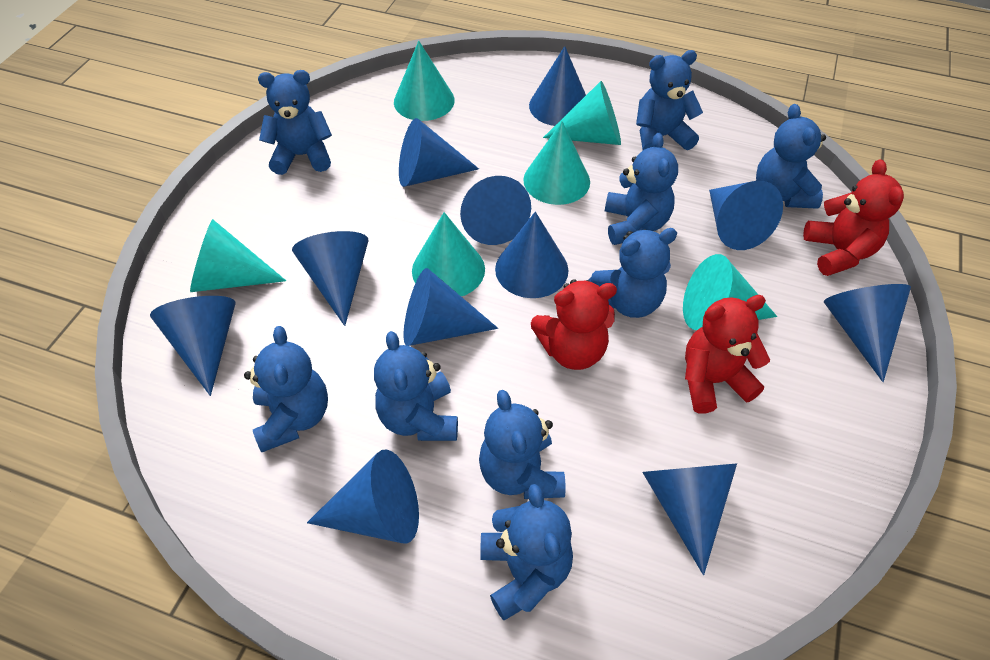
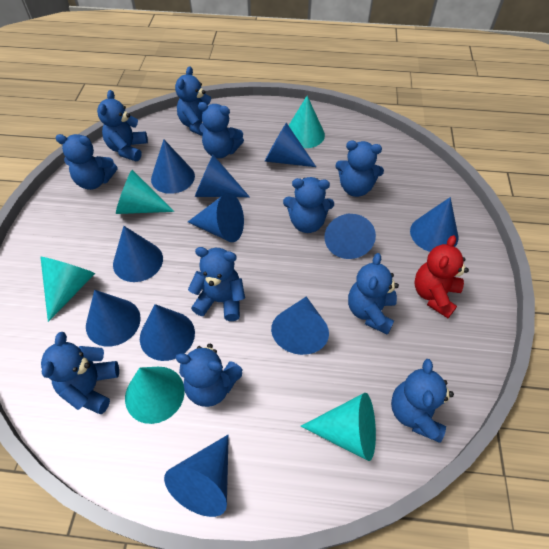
blue teddy bear: 9 -> 11
red teddy bear: 3 -> 1
turquoise cone: 6 -> 5

